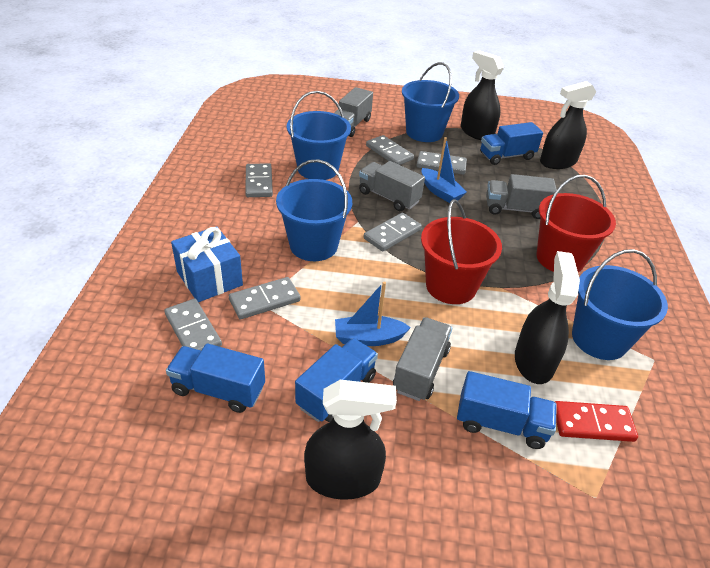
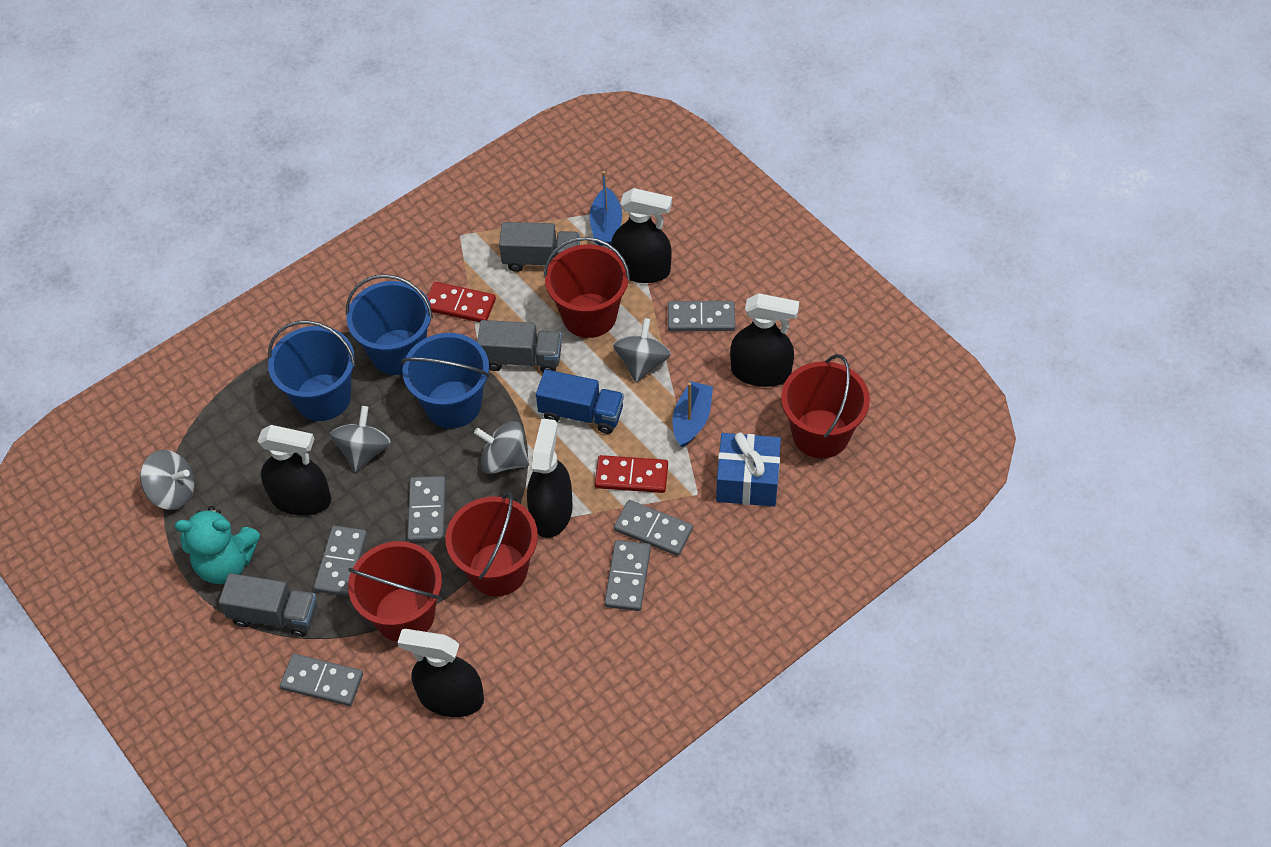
black spray bottle: 4 -> 5
blue bucket: 4 -> 3
blue truck: 4 -> 1
grey spinning top: 0 -> 4
grey truck: 4 -> 3
red bucket: 2 -> 4
red domino: 1 -> 2
turquoise teddy bear: 0 -> 1

